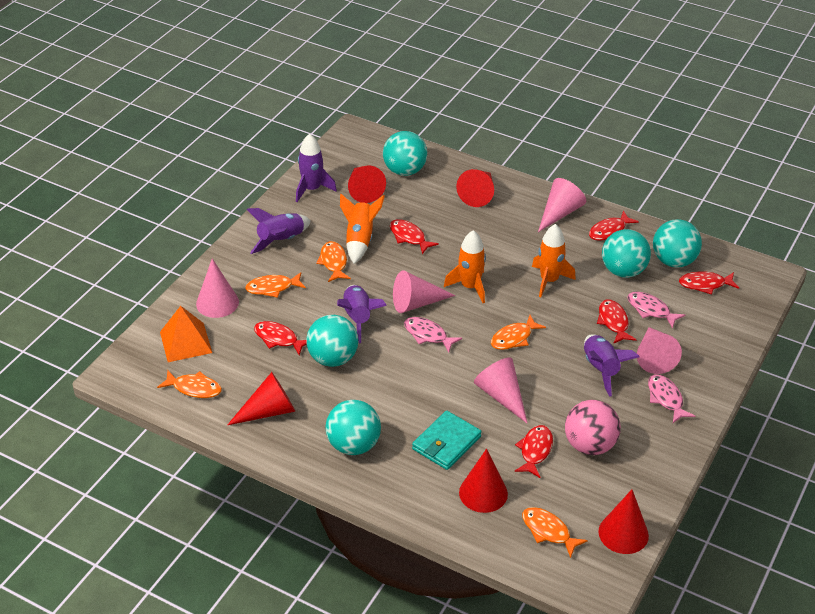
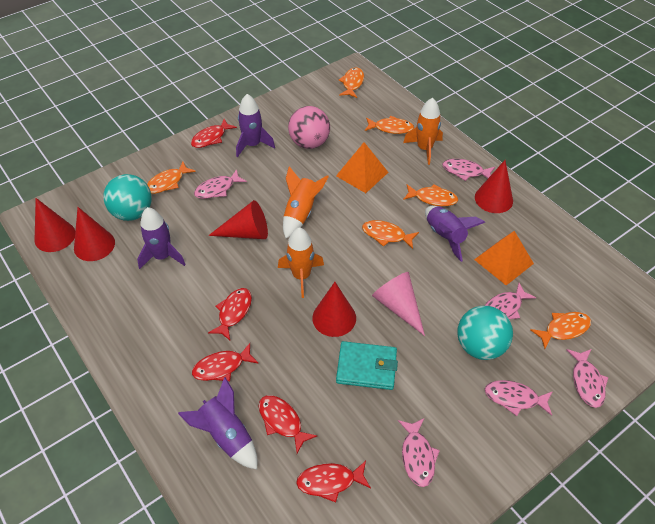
orange fish: 5 -> 6
orange pyramid: 1 -> 2
pink cone: 5 -> 1
pink fish: 3 -> 6
red fish: 6 -> 5
turquoise ball: 5 -> 2

